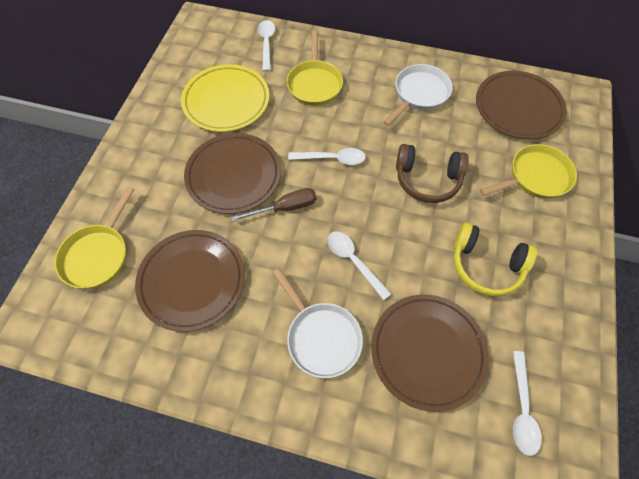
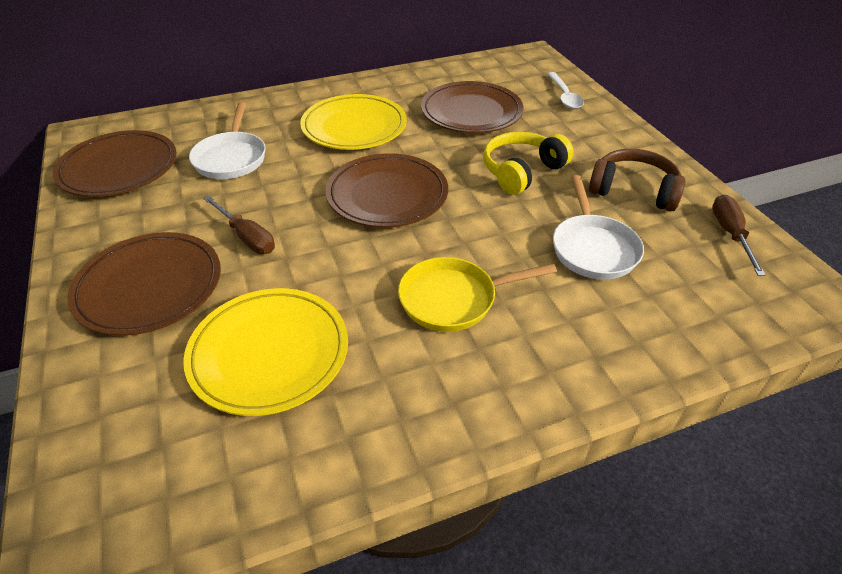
brown screwdriver: 1 -> 2
white spoon: 4 -> 1
yellow pan: 3 -> 1
yellow plate: 1 -> 2

